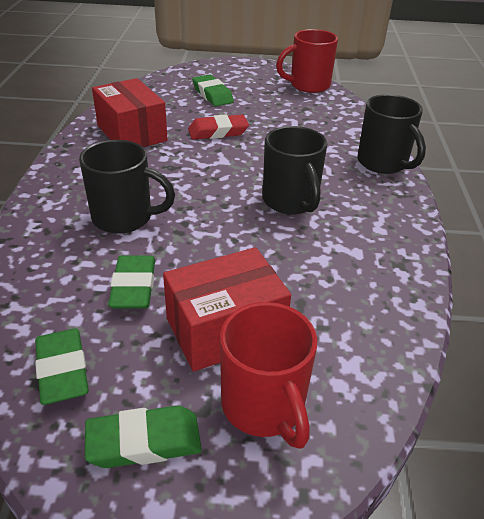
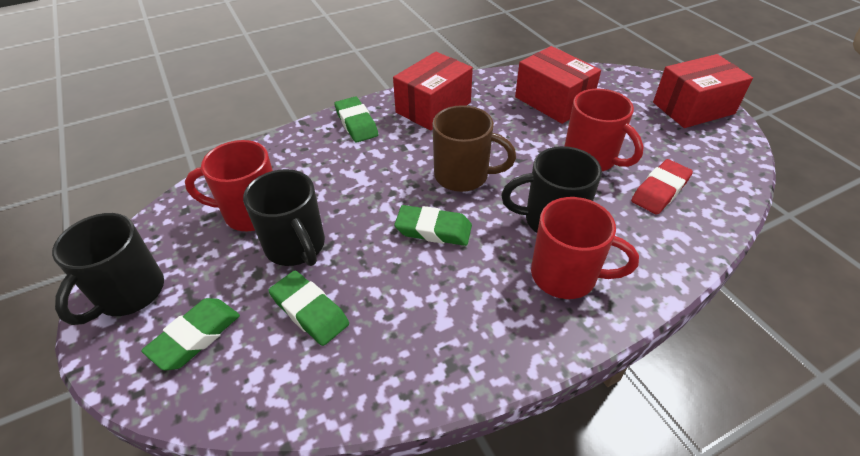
brown mug: 0 -> 1
red box: 2 -> 3
red mug: 2 -> 3

